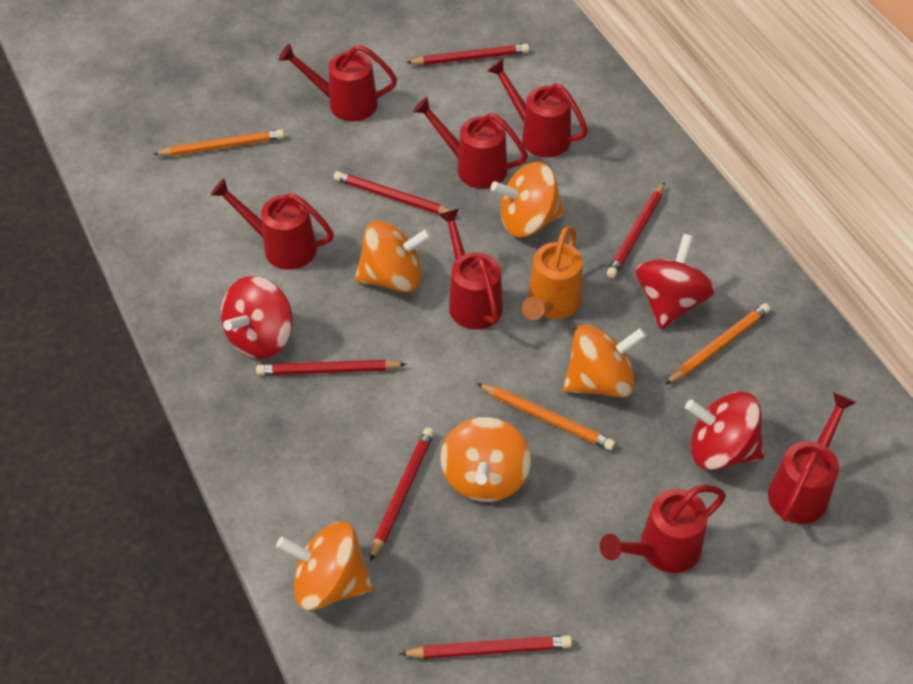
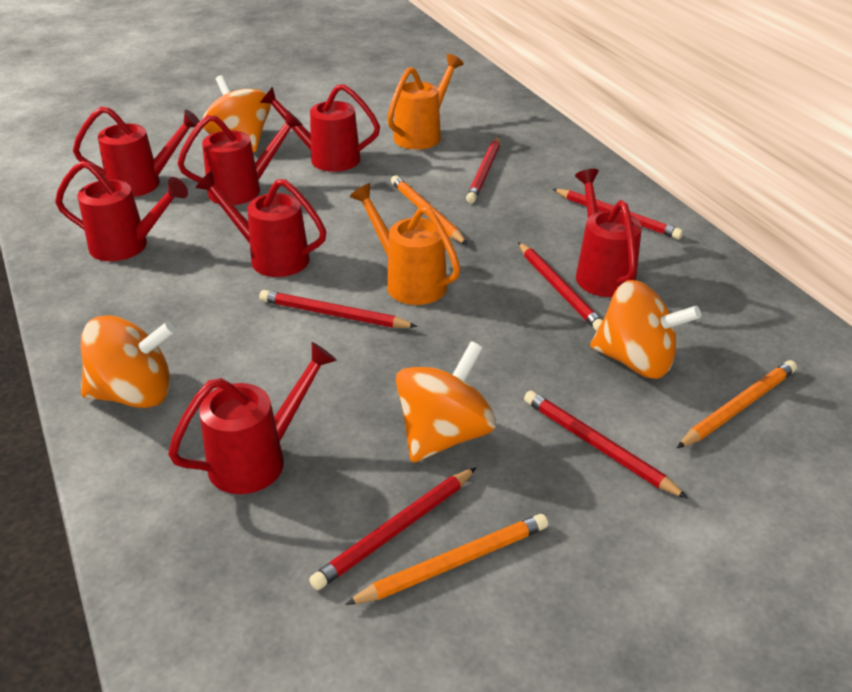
orange spinning top: 5 -> 4
orange watering can: 1 -> 2
red spinning top: 3 -> 0

